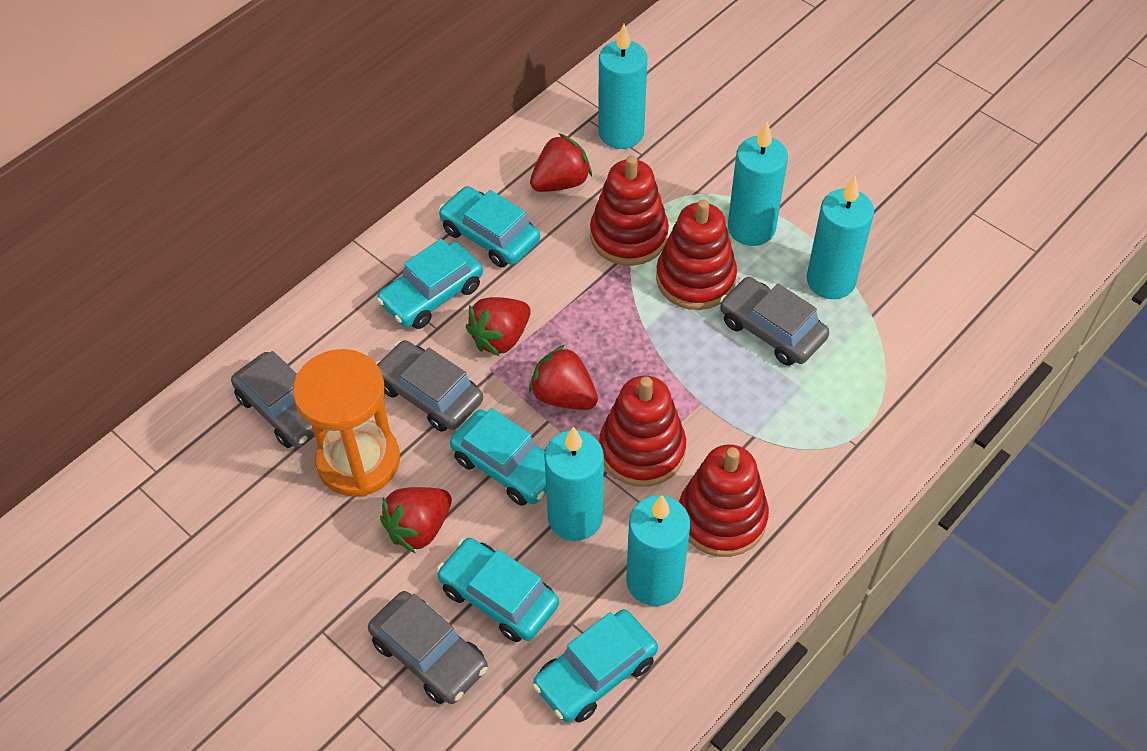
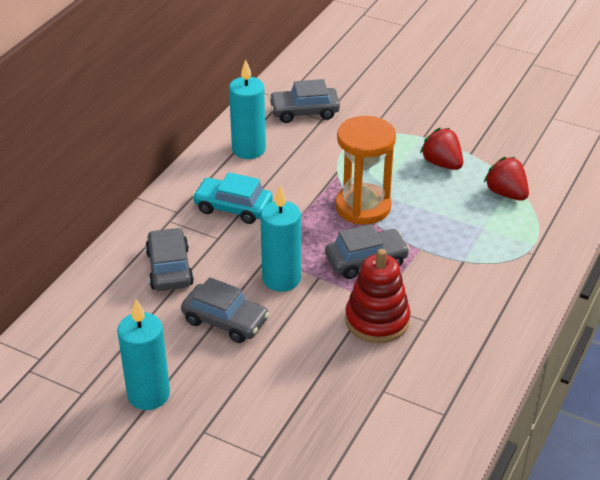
red stacking toy: 4 -> 1
red strawberry: 4 -> 2
turquoise candle: 5 -> 3
turquoise car: 5 -> 1

